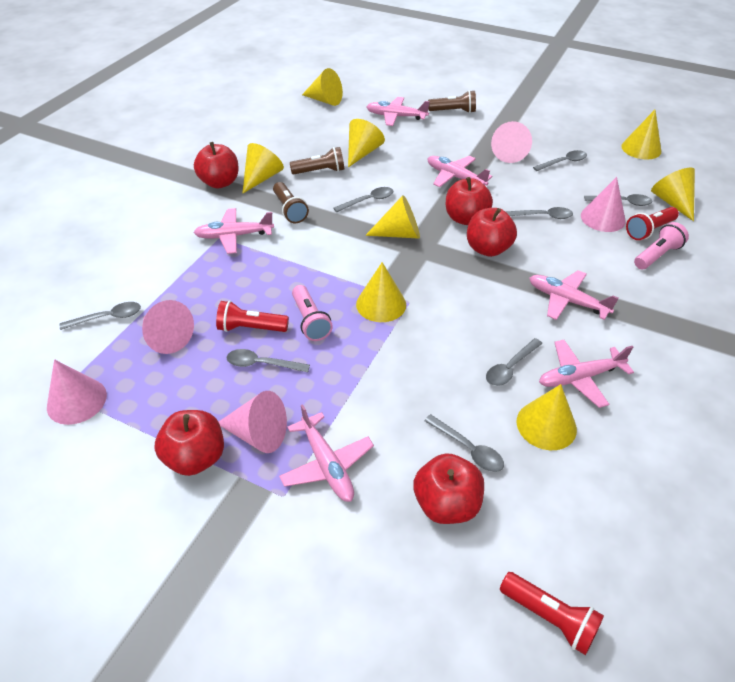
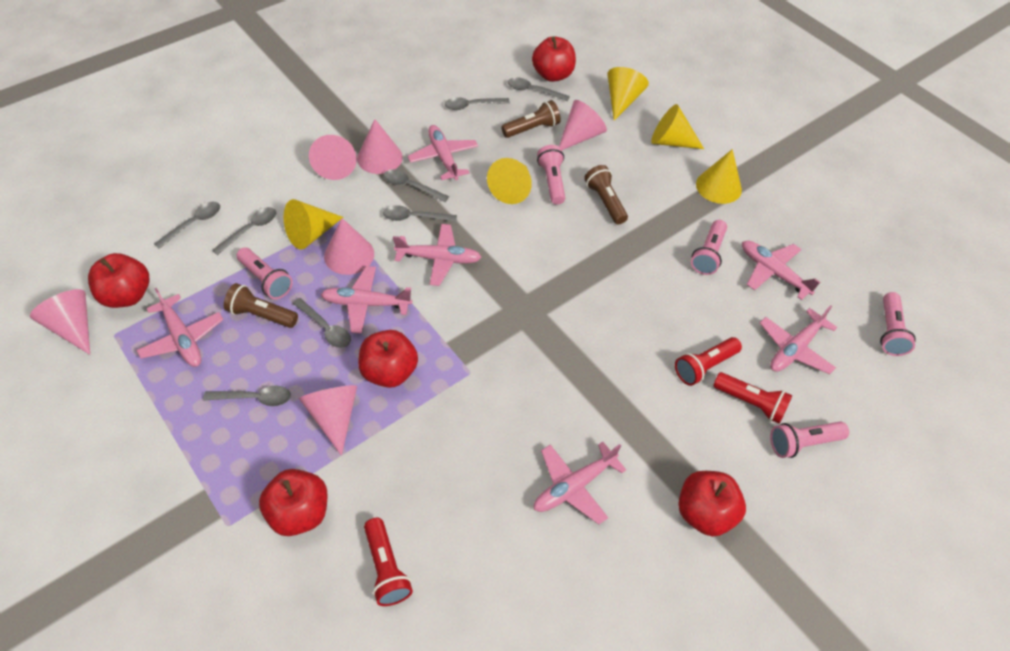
pink cone: 5 -> 6
pink flashlight: 2 -> 5
pink plane: 6 -> 7
yellow cone: 8 -> 5

